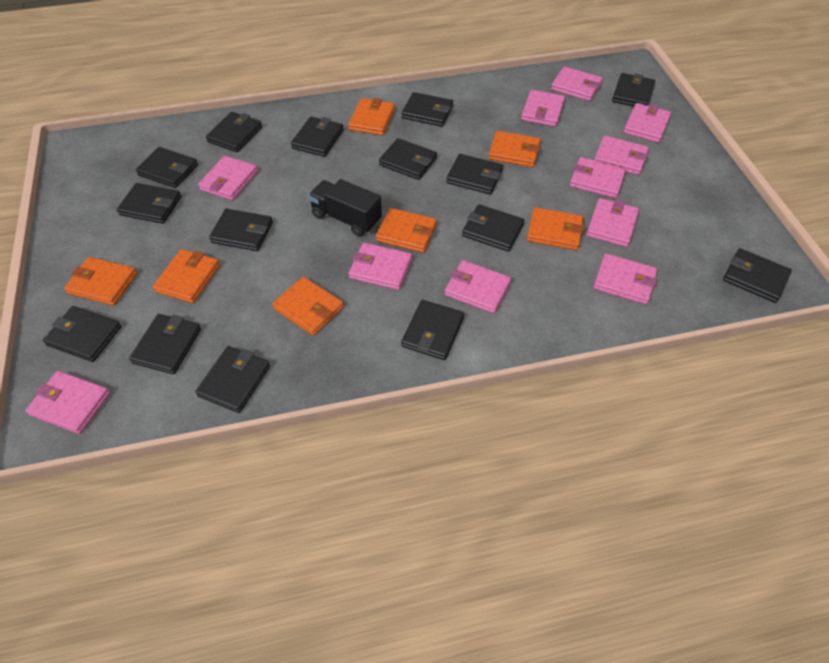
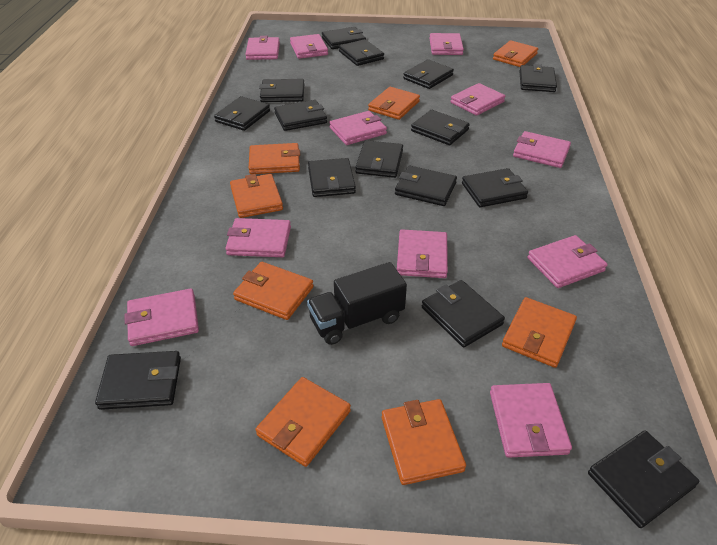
orange wallet: 7 -> 8

